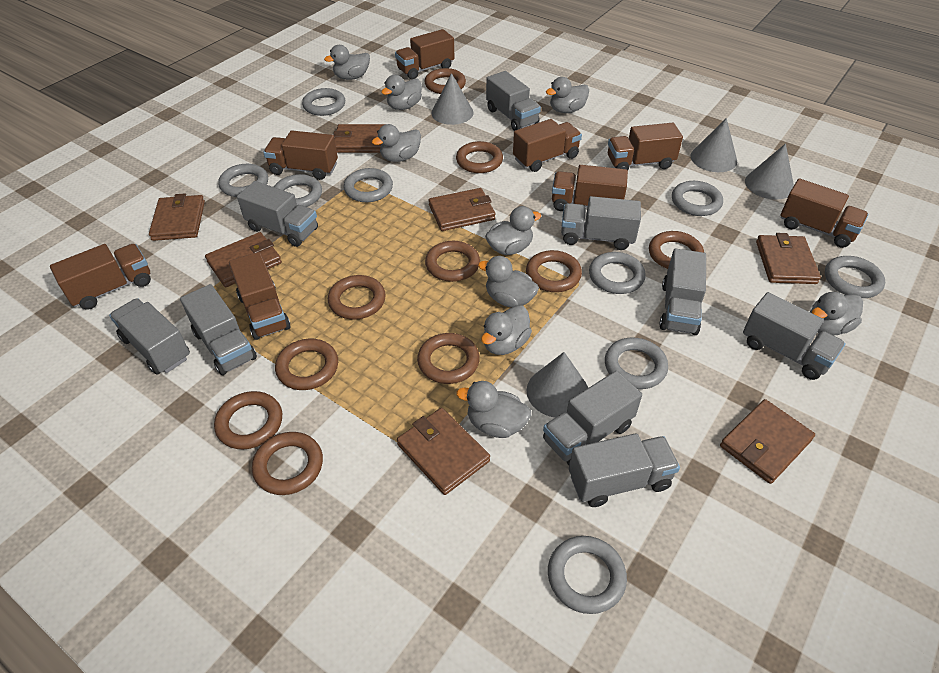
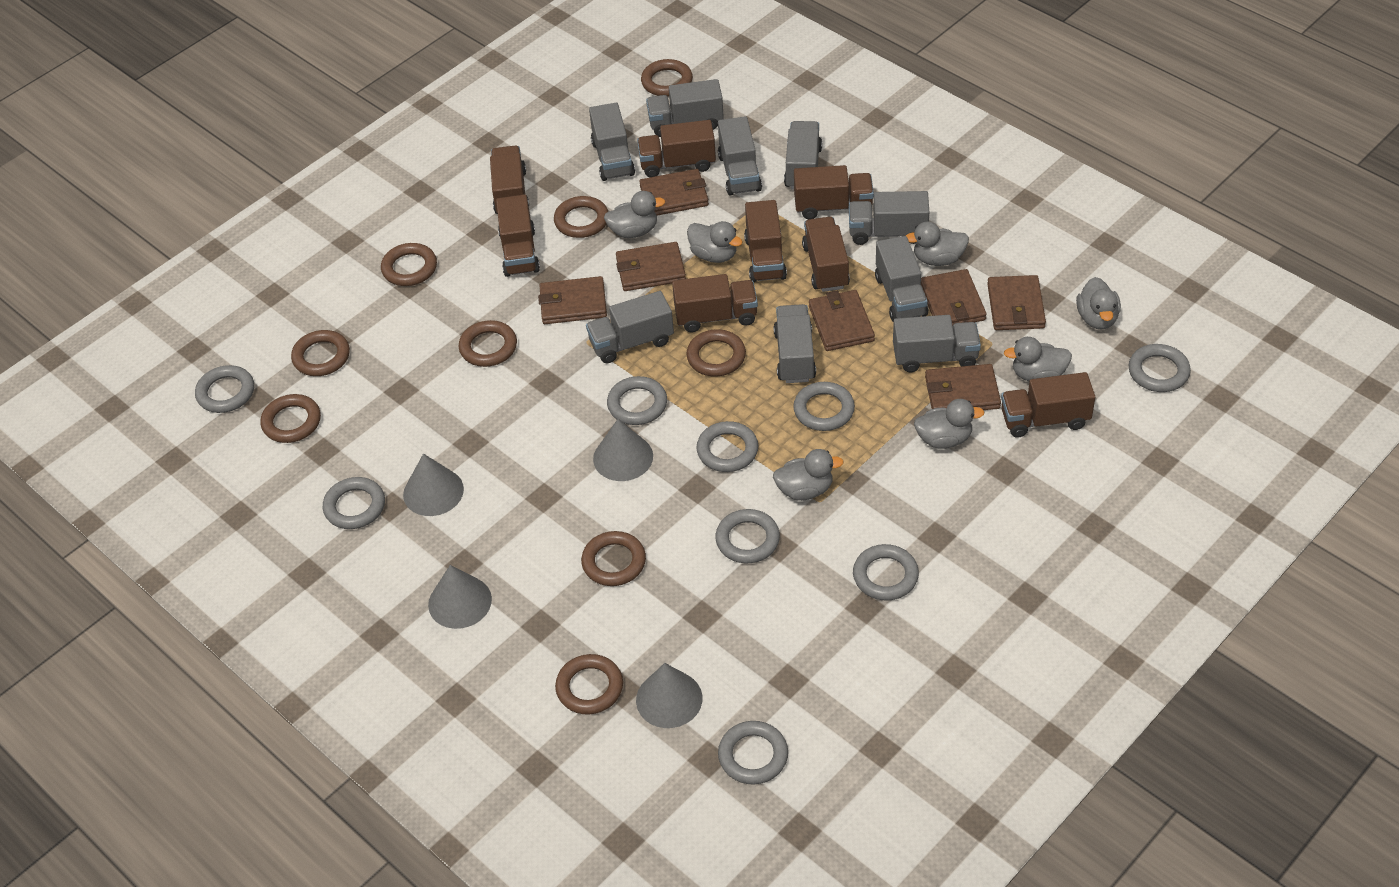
brown ring: 10 -> 9
grey duck: 9 -> 7

